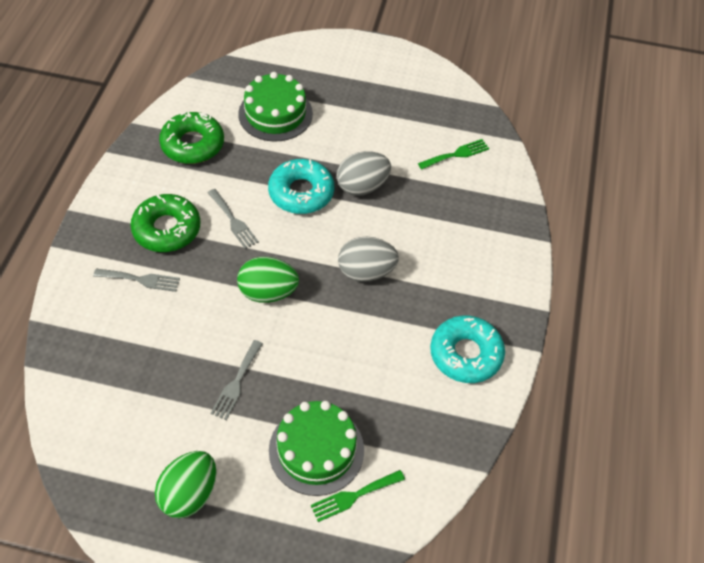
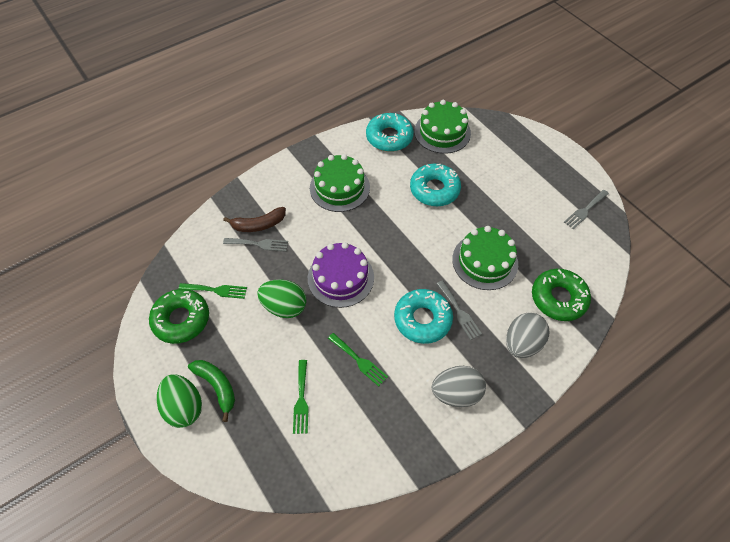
brown banana: 0 -> 1
green banana: 0 -> 1
green cake: 2 -> 3
green fork: 2 -> 3
purple cake: 0 -> 1
turquoise donut: 2 -> 3

